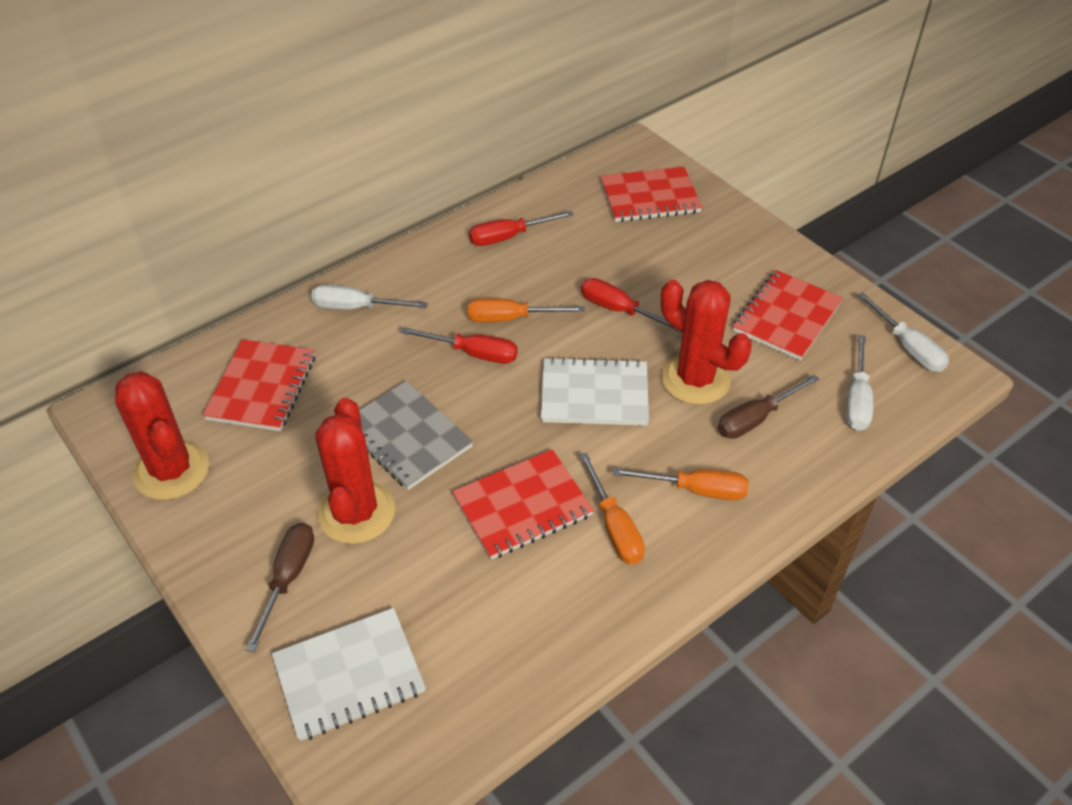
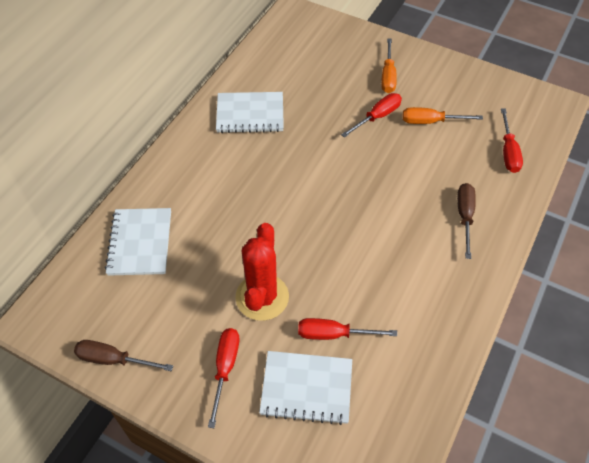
grey notebook: 1 -> 0
orange screwdriver: 3 -> 2
red cactus: 3 -> 1
red notebook: 4 -> 0
red screwdriver: 3 -> 4
white notebook: 2 -> 3
white screwdriver: 3 -> 0

